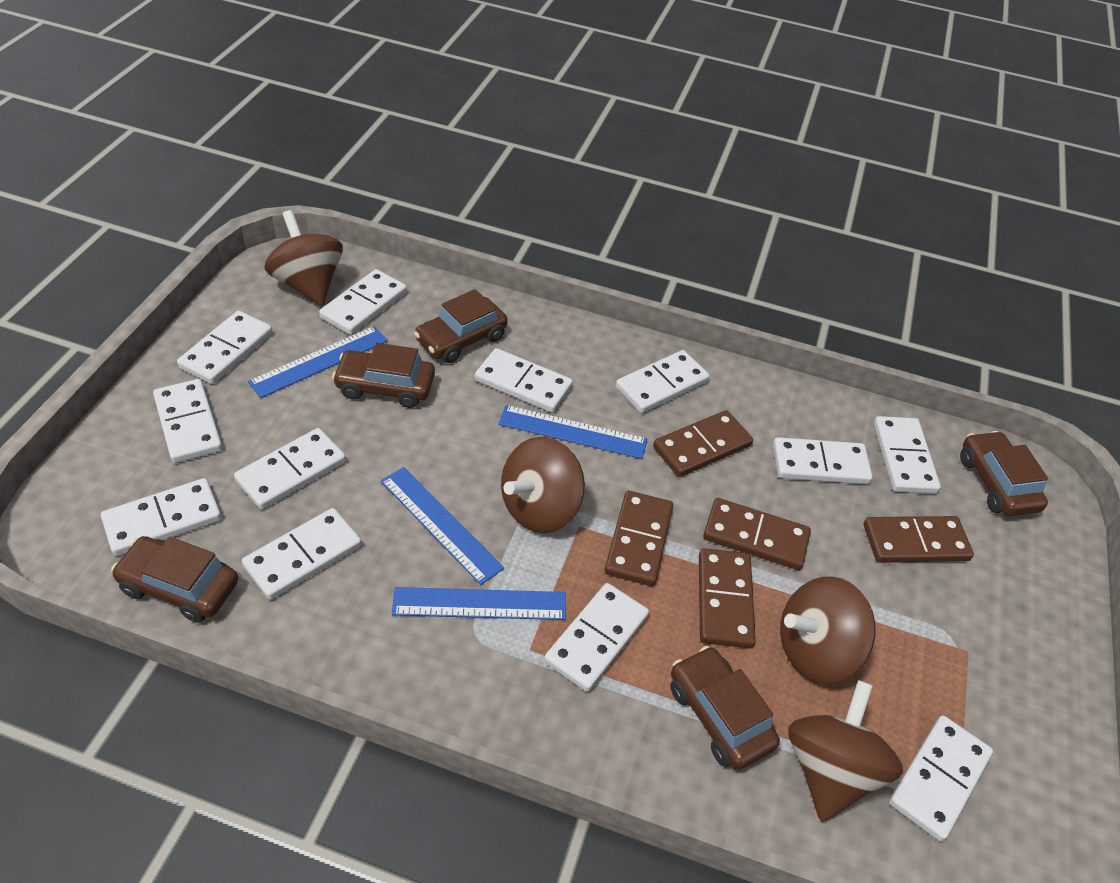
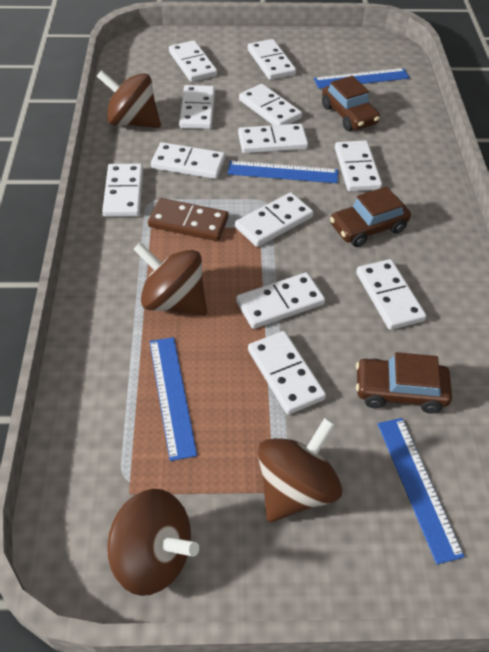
brown car: 5 -> 3
brown domino: 5 -> 1

